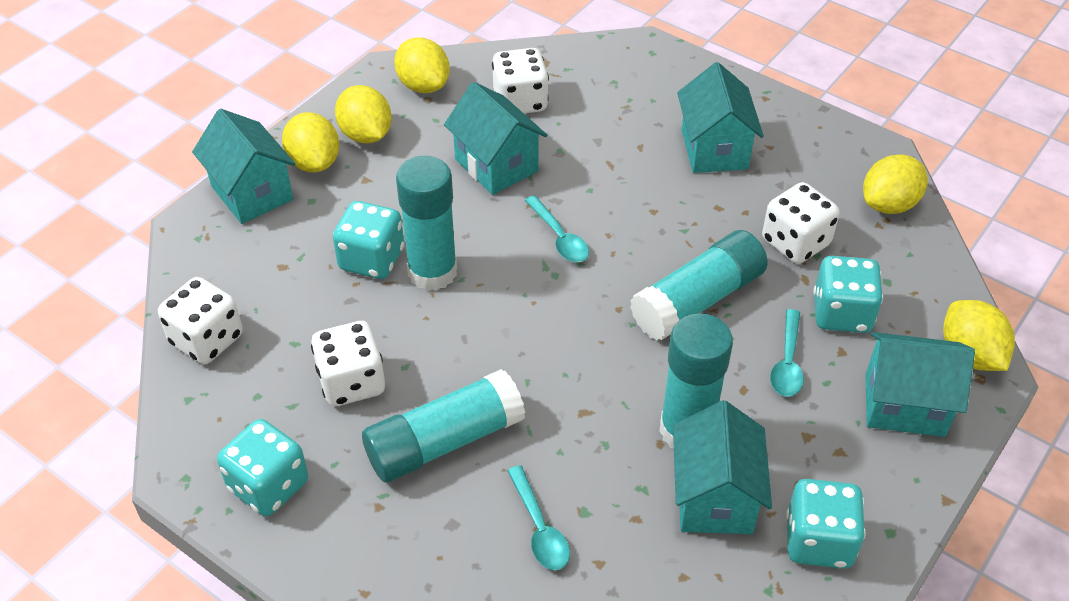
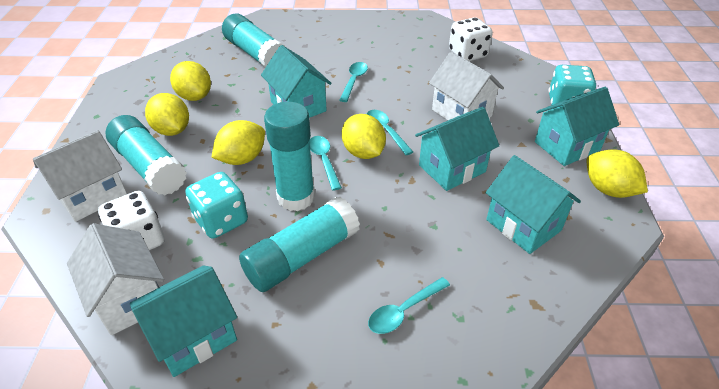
turquoise dice: 4 -> 2
turquoise spoon: 3 -> 4
white dice: 4 -> 2
white house: 0 -> 3

